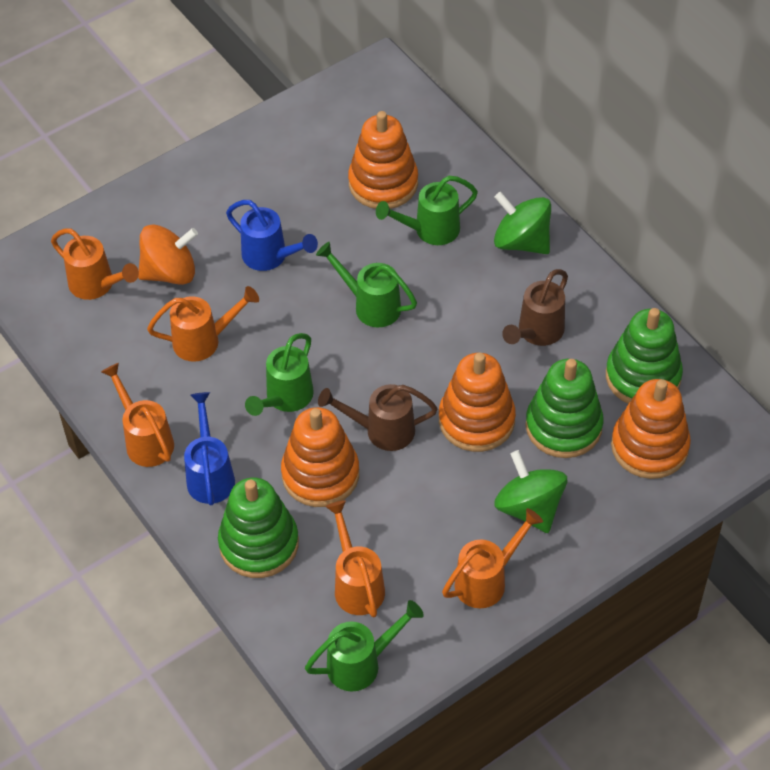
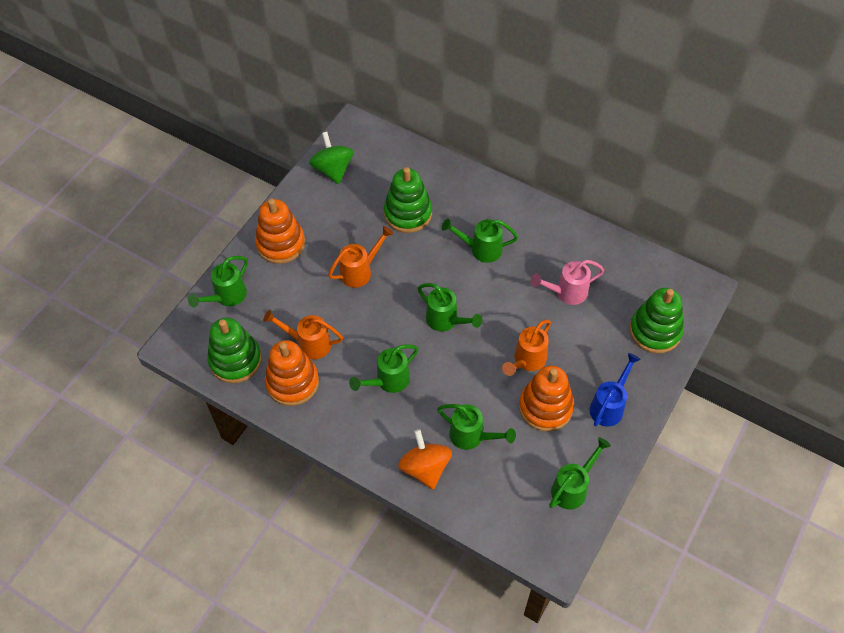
blue watering can: 2 -> 1
brown watering can: 2 -> 0
green spinning top: 2 -> 1
green watering can: 4 -> 6
orange stacking toy: 4 -> 3
orange watering can: 5 -> 3
pink watering can: 0 -> 1

